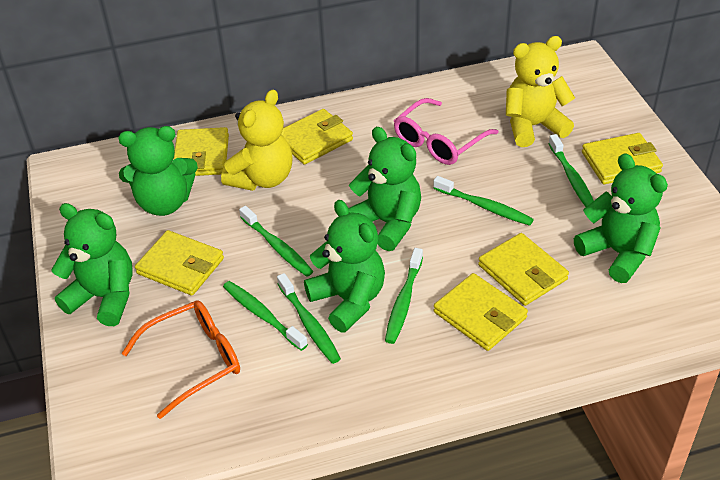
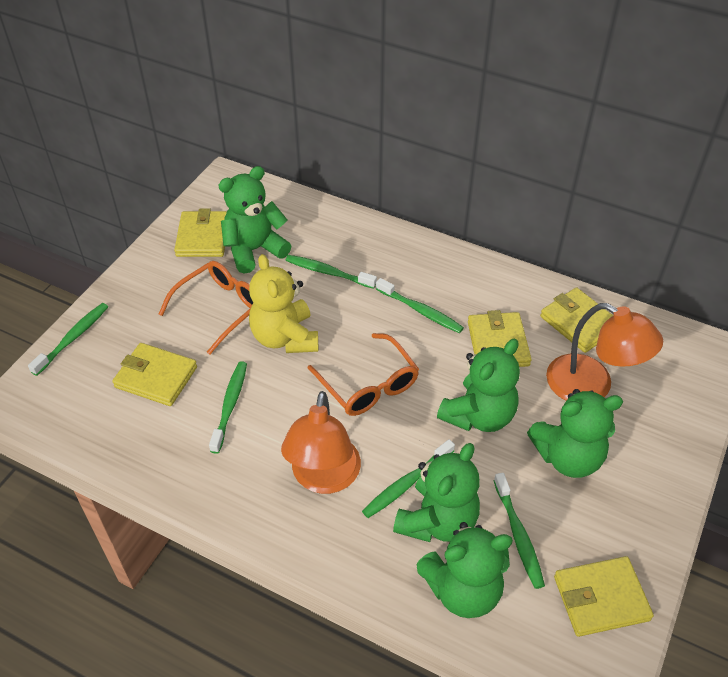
orange glasses: 1 -> 2
orange lamp: 0 -> 2
pink glasses: 1 -> 0
yellow teddy bear: 2 -> 1
yellow wallet: 6 -> 5

